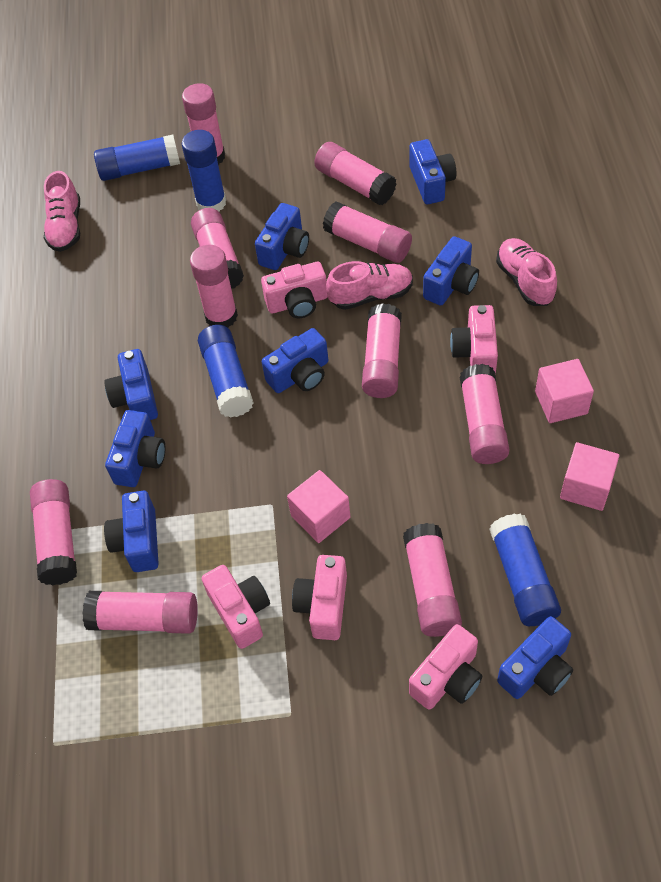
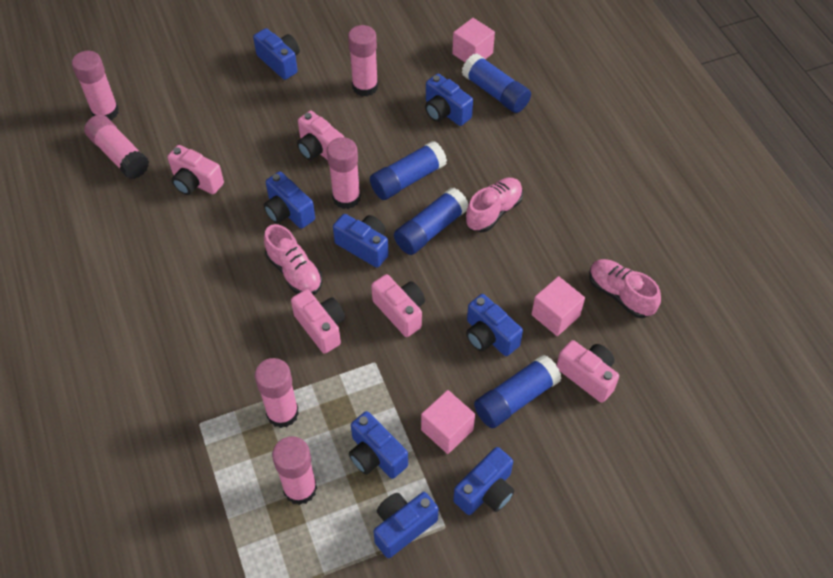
pink glue stick: 10 -> 6

